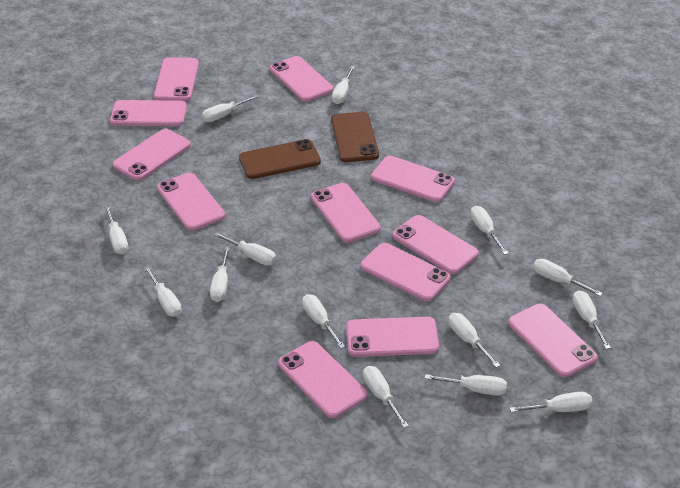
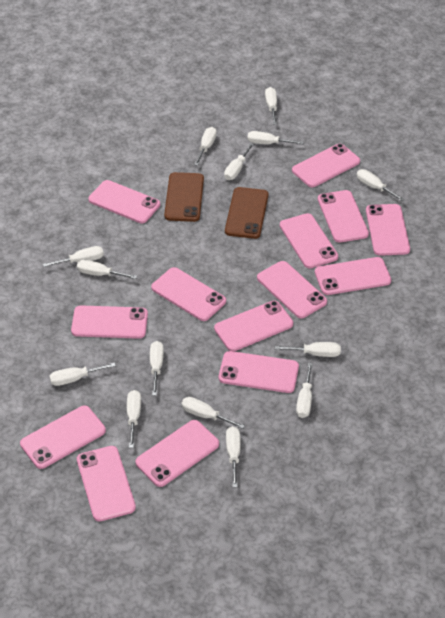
pink phone: 12 -> 14

